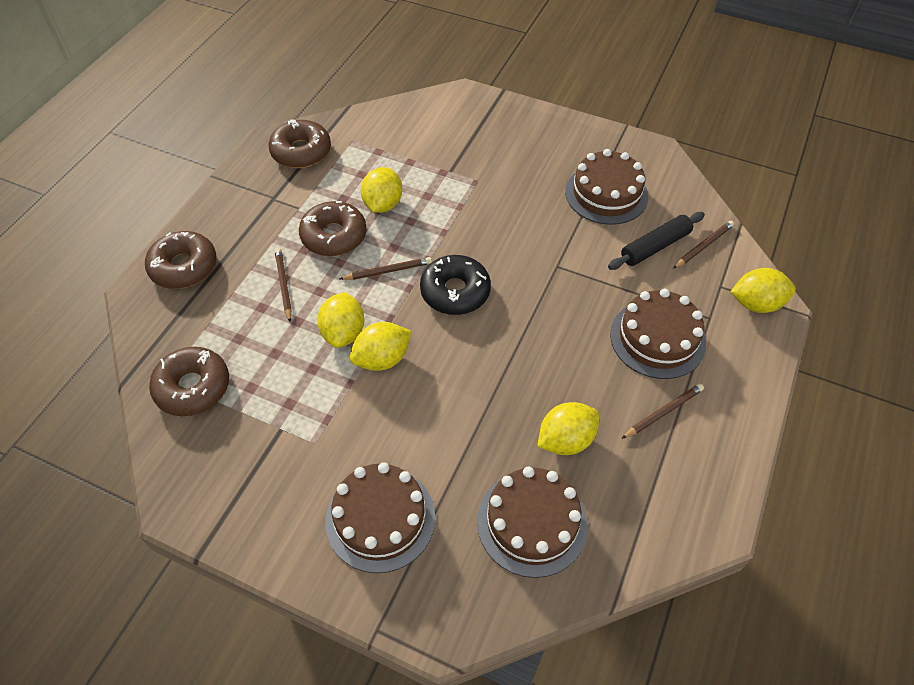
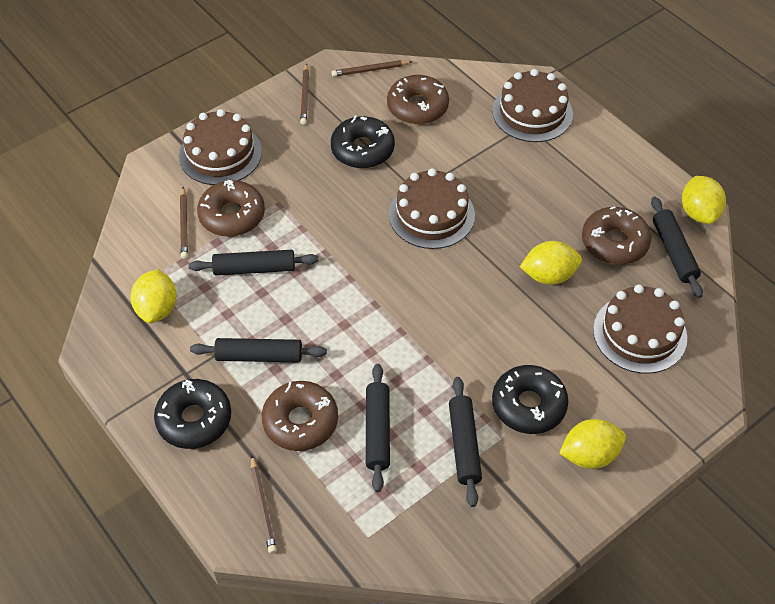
black donut: 1 -> 3
black rolling pin: 1 -> 5
yellow lemon: 5 -> 4

